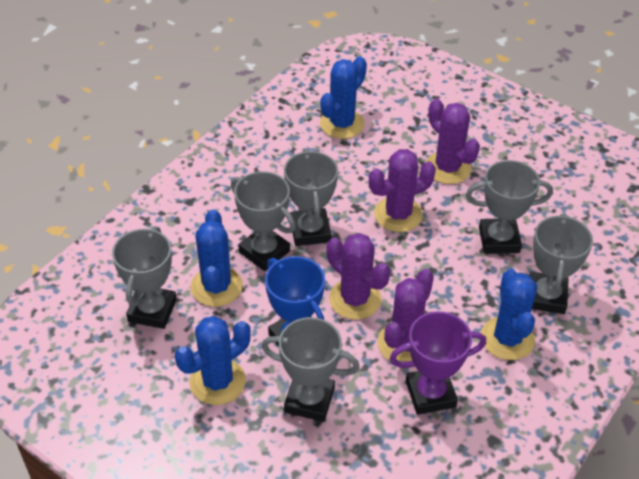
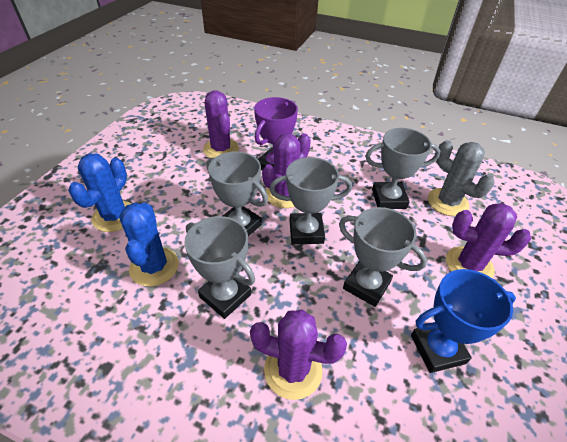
blue cactus: 4 -> 2
grey cactus: 0 -> 1
grey trophy: 6 -> 5

